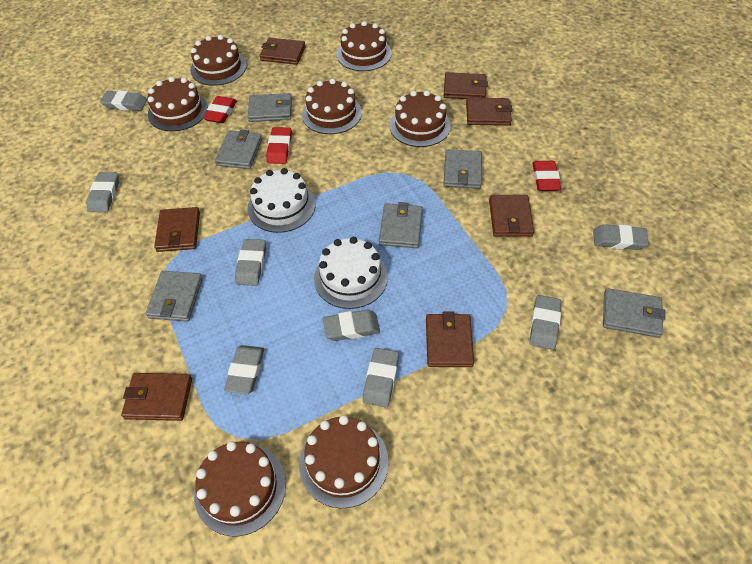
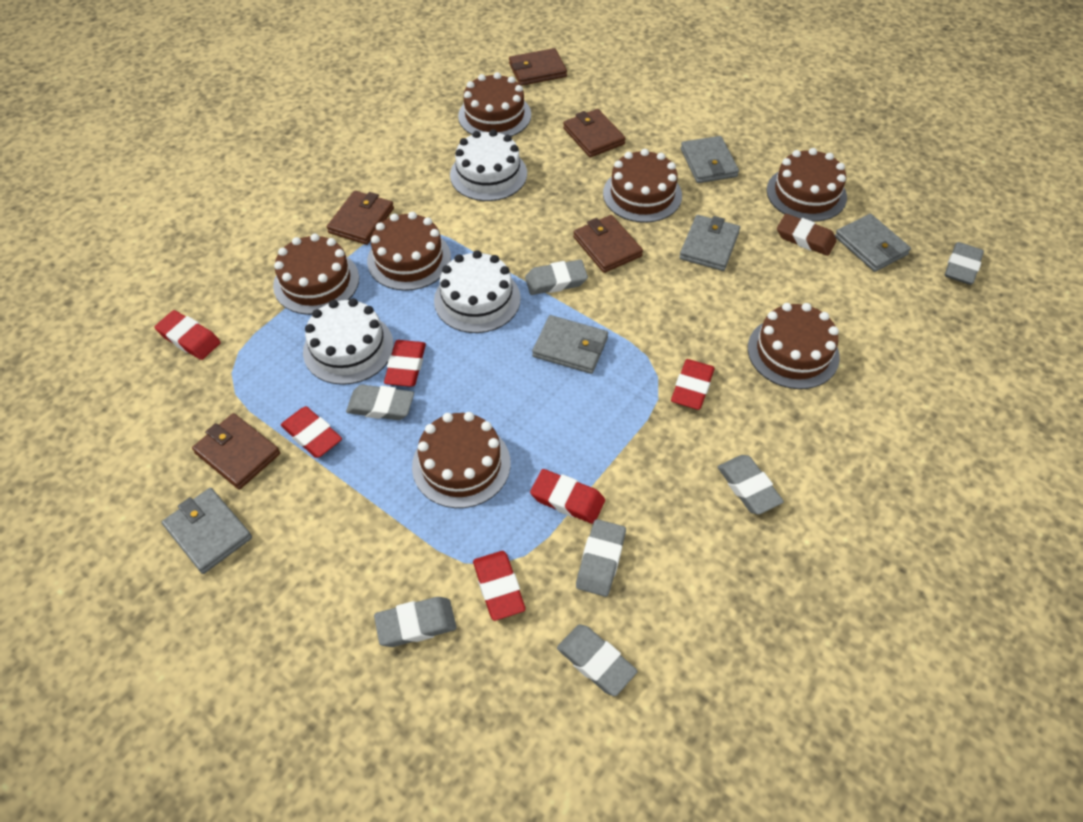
brown eraser: 0 -> 1
brown wallet: 7 -> 5
grey eraser: 8 -> 7
grey wallet: 6 -> 5
red eraser: 3 -> 6
white cake: 2 -> 3

